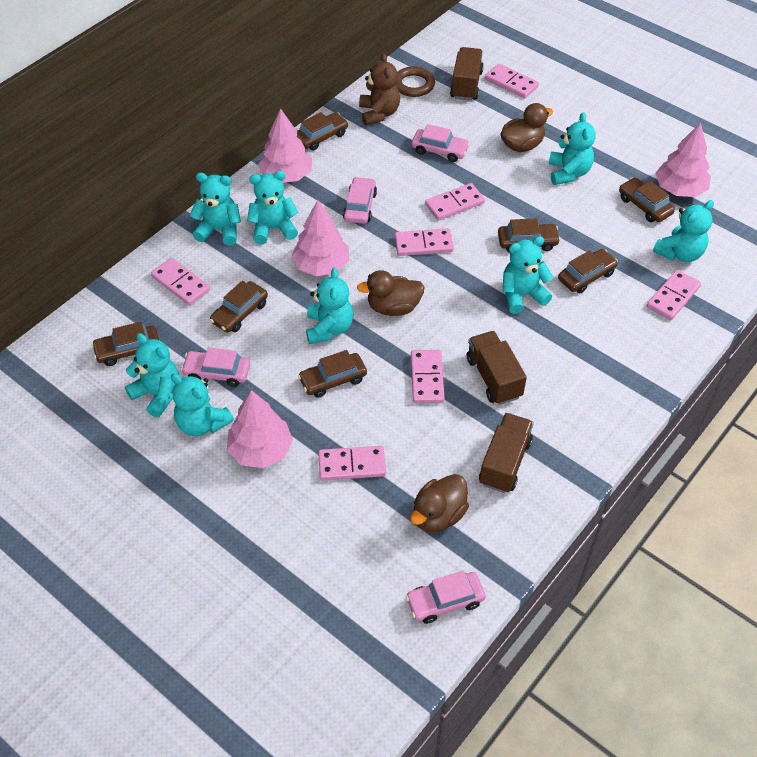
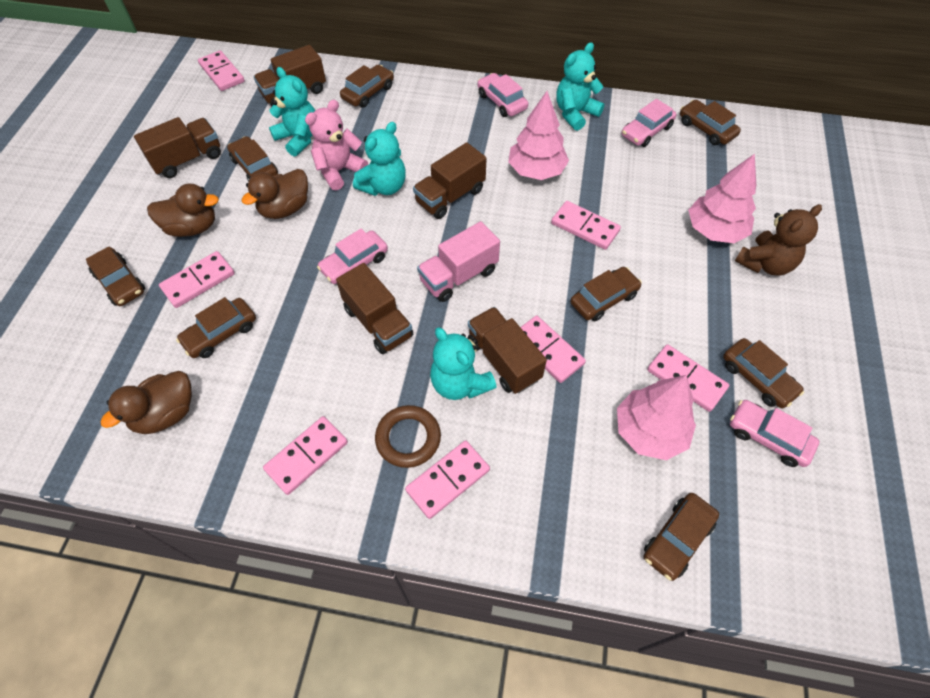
brown car: 7 -> 8
brown truck: 3 -> 5
pink teddy bear: 0 -> 1
pink tree: 4 -> 3
pink truck: 0 -> 1
turquoise teddy bear: 8 -> 4

